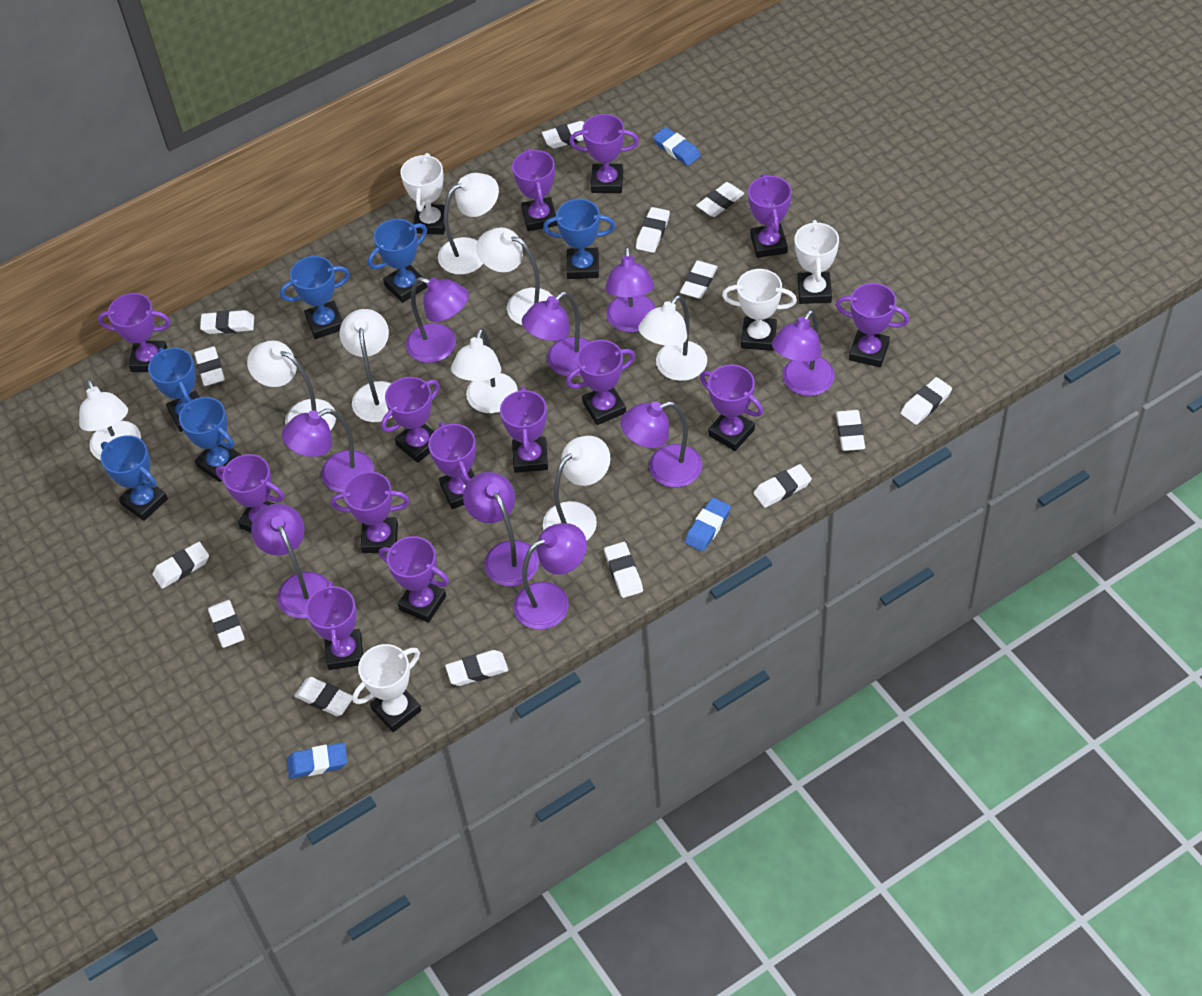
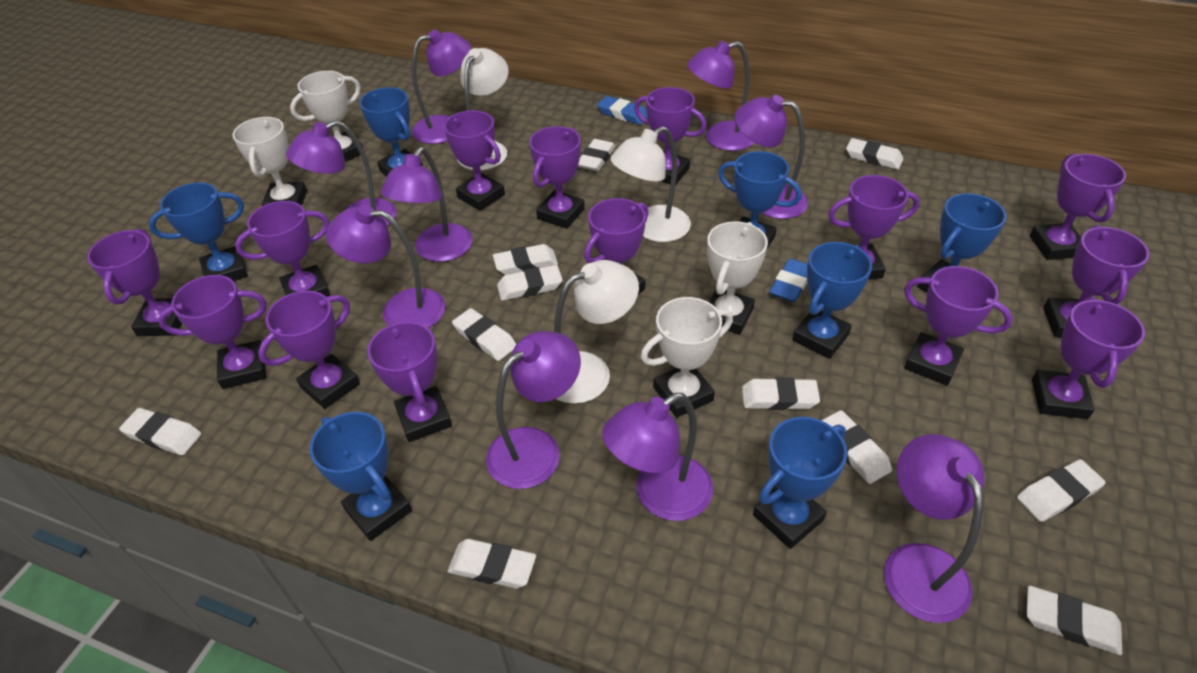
blue eraser: 3 -> 2
blue trophy: 6 -> 7
white eraser: 14 -> 11
white lamp: 8 -> 3

